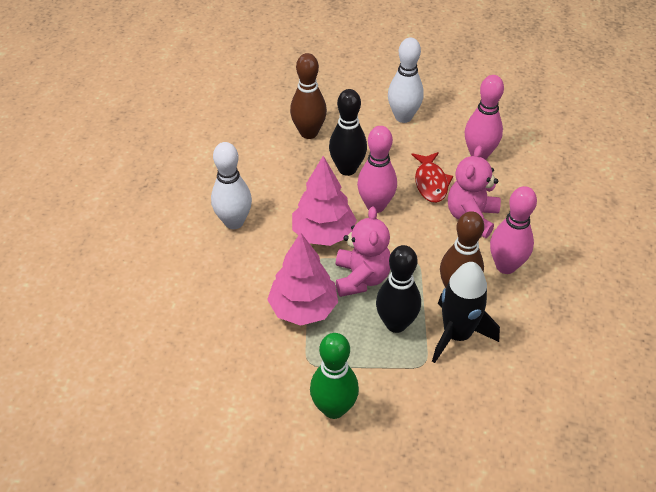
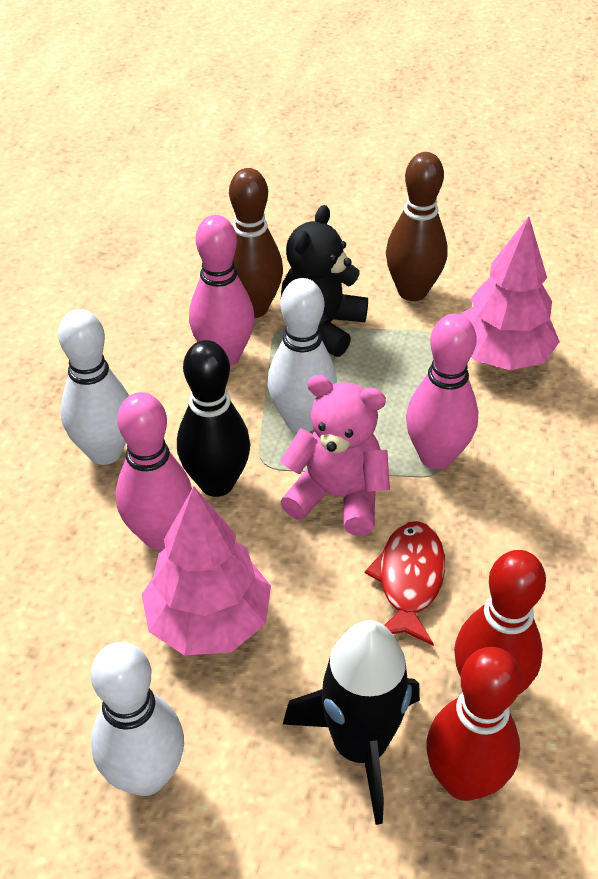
black bowling pin: 2 -> 1
black teddy bear: 0 -> 1
green bowling pin: 1 -> 0
pink teddy bear: 2 -> 1
red bowling pin: 0 -> 2
white bowling pin: 2 -> 3

